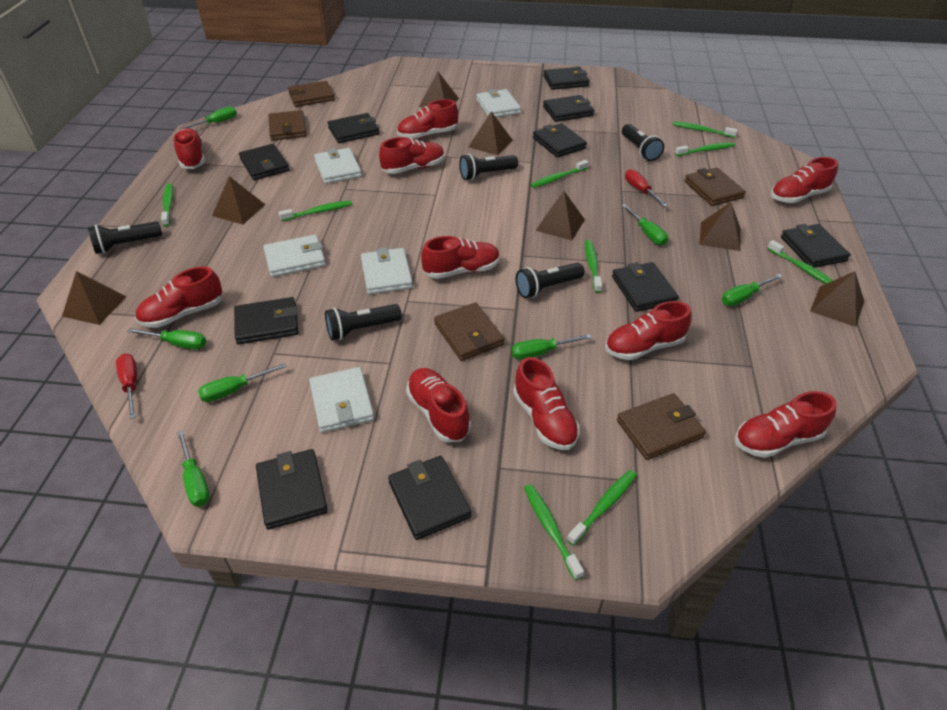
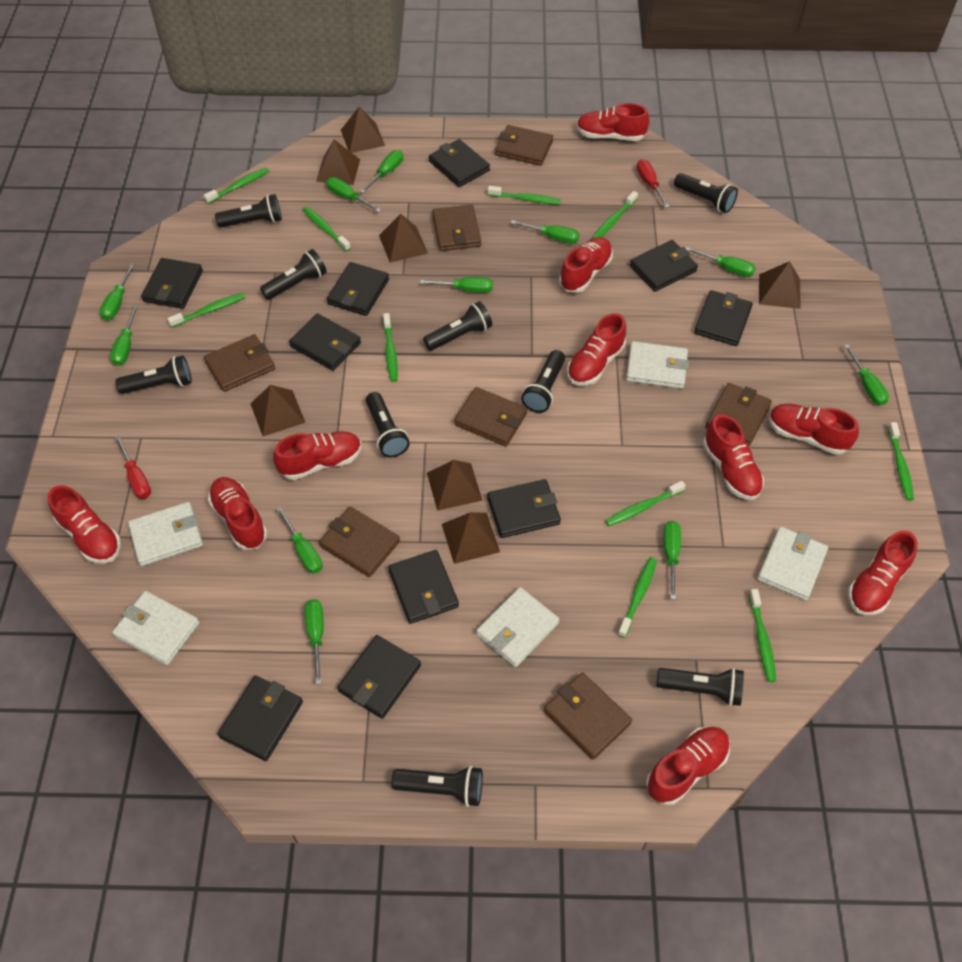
black flashlight: 5 -> 9
brown wallet: 5 -> 7
green screwdriver: 7 -> 11
green toothbrush: 9 -> 10

